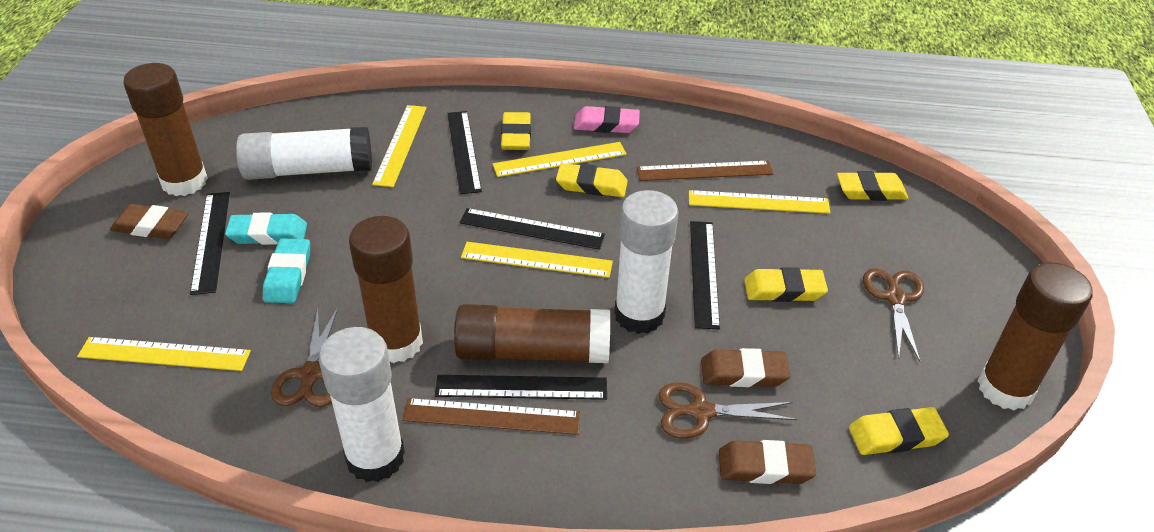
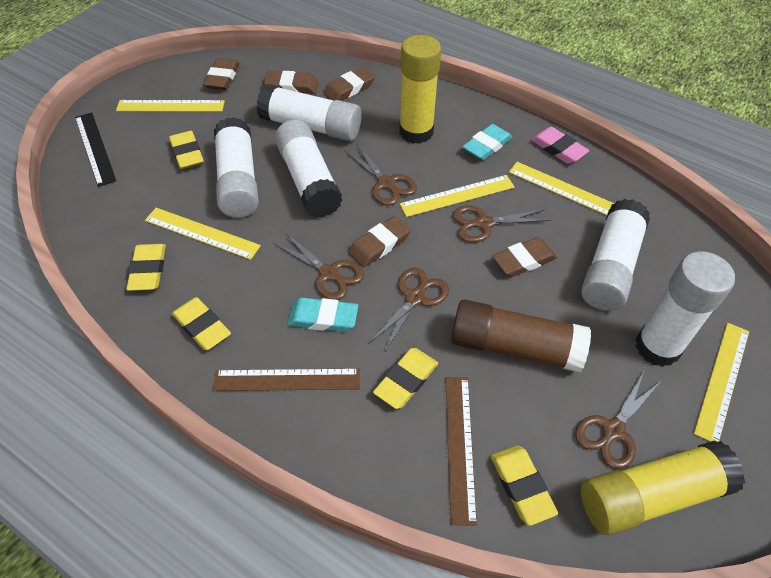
black ruler: 5 -> 1
brown eraser: 3 -> 5
brown glue stick: 4 -> 1
brown scissors: 3 -> 5
white glue stick: 3 -> 5
yellow glue stick: 0 -> 2

